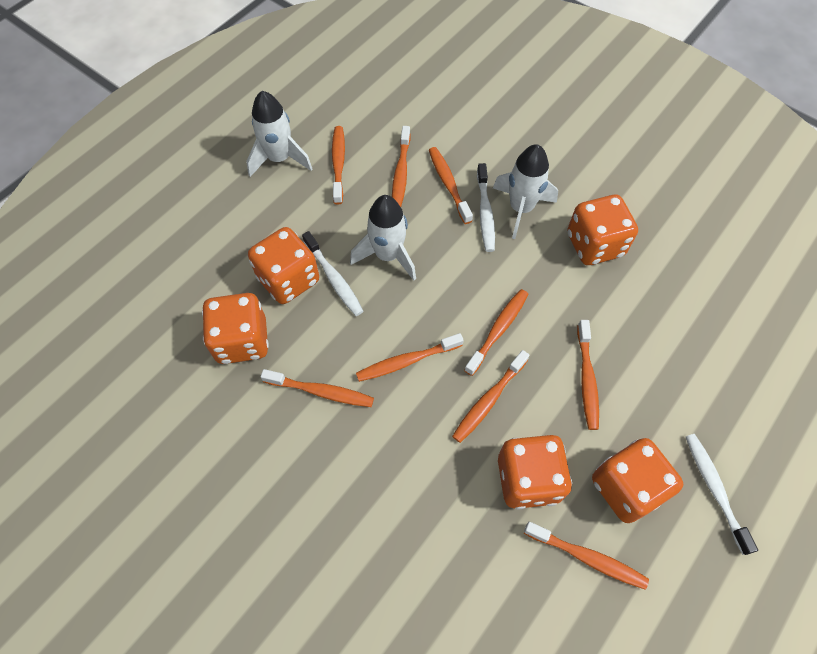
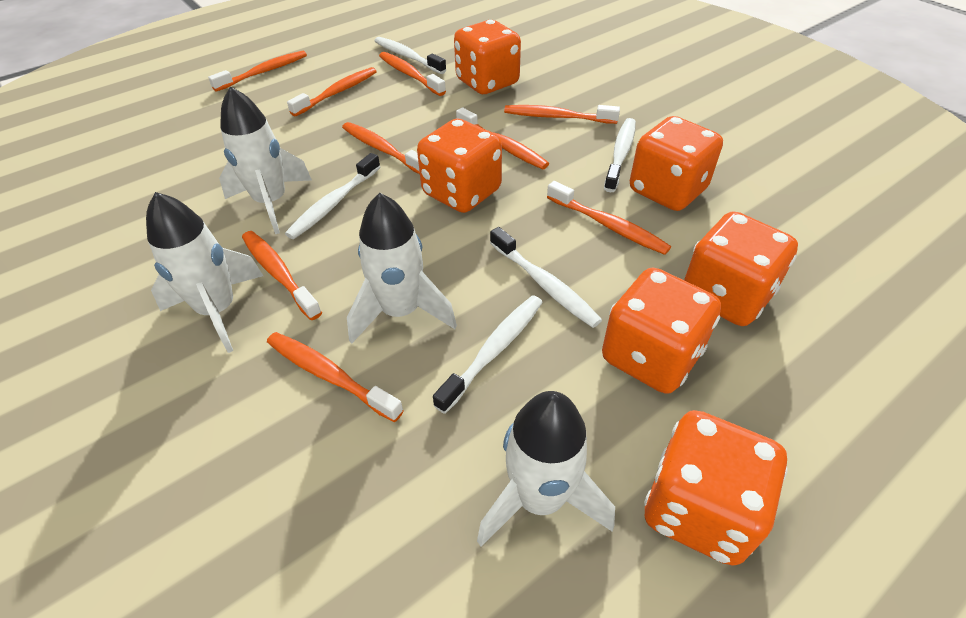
orange dice: 5 -> 6
white rocket: 3 -> 4
white toothbrush: 3 -> 5

